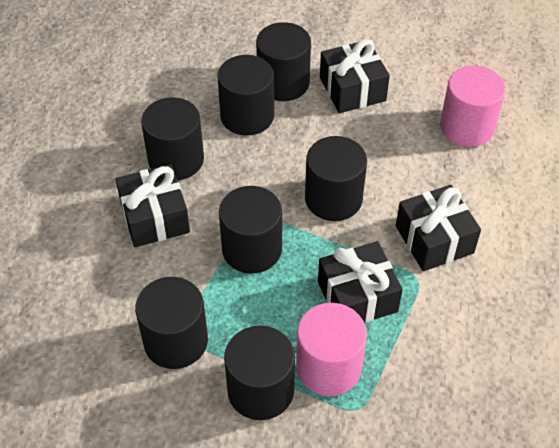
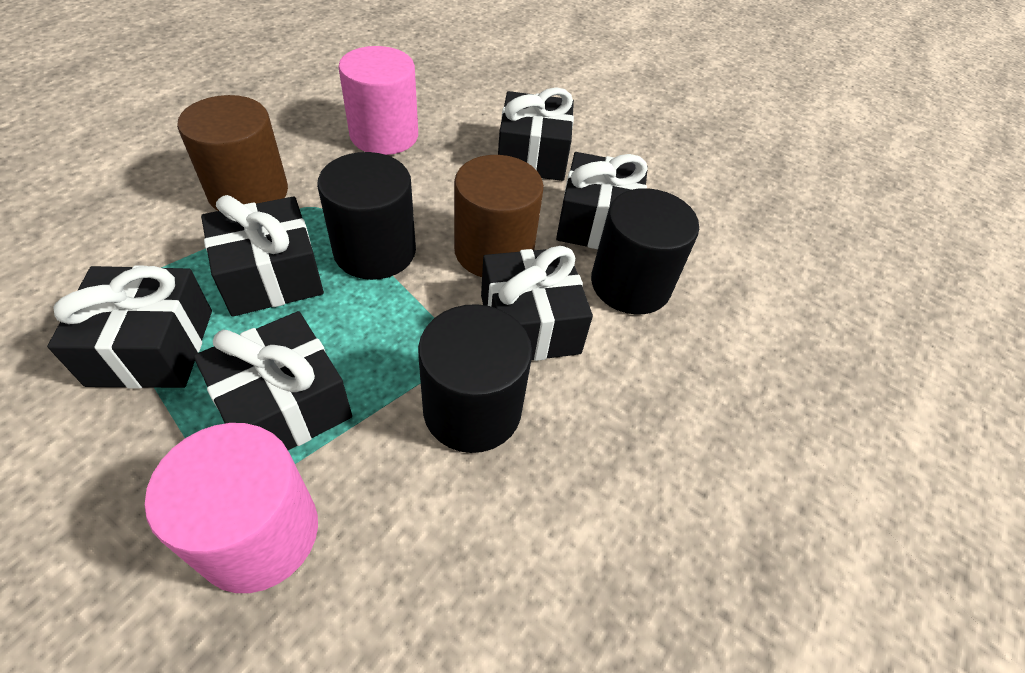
black cylinder: 7 -> 3
black gift: 4 -> 6
brown cylinder: 0 -> 2

